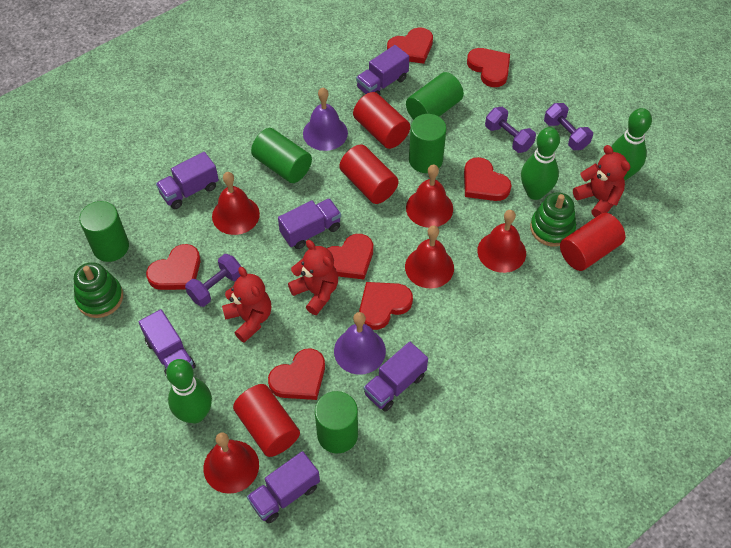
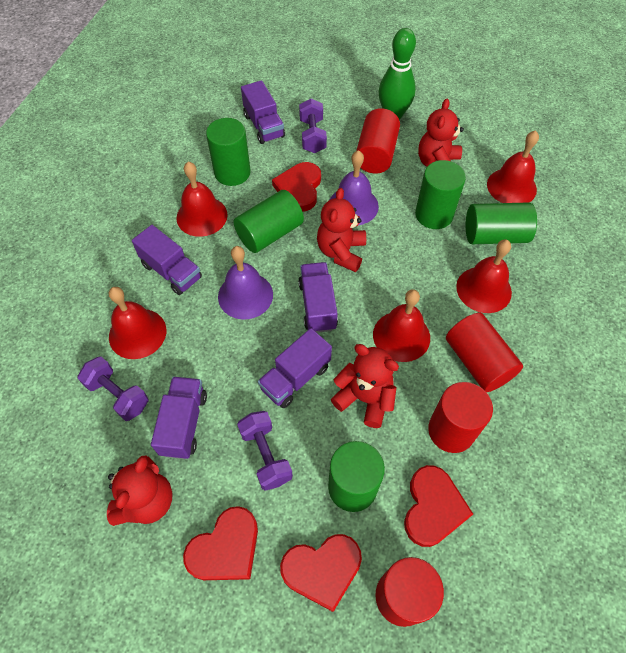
green bowling pin: 3 -> 1
green stacking toy: 2 -> 0
purple truck: 6 -> 5
red heart: 7 -> 4
red teddy bear: 3 -> 4

